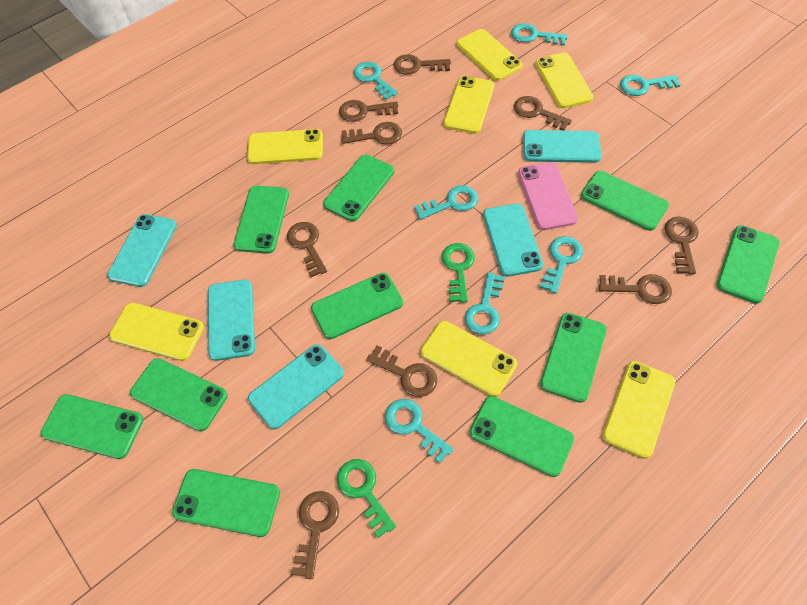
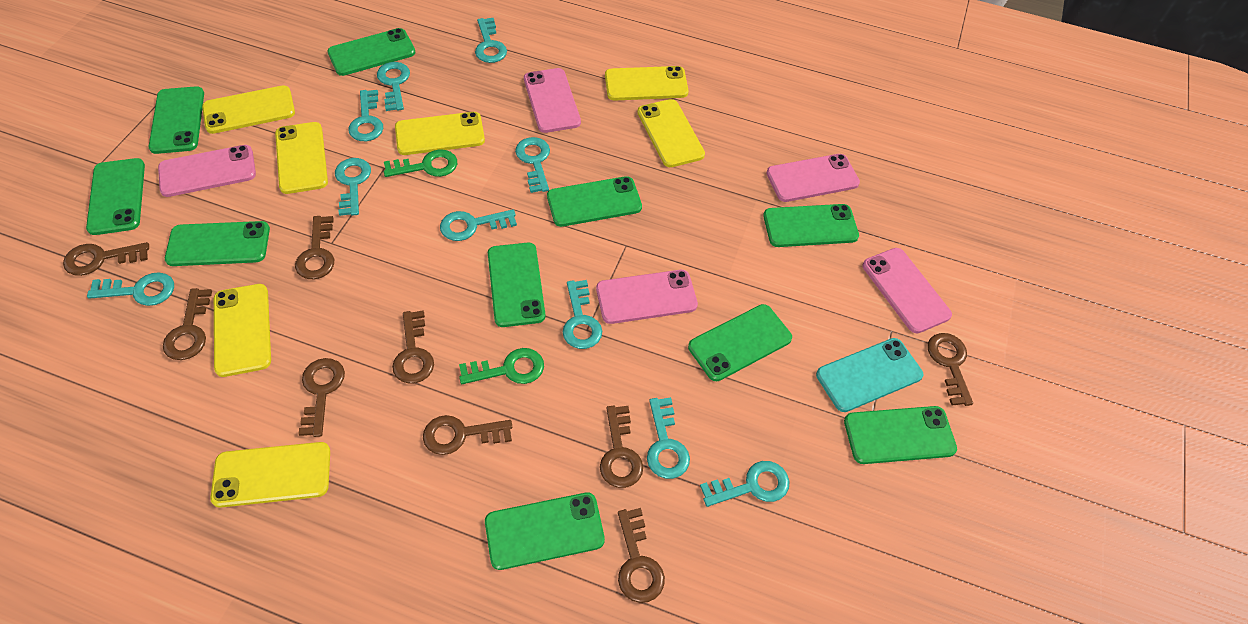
pink phone: 1 -> 5
turquoise key: 7 -> 10
turquoise phone: 5 -> 1

